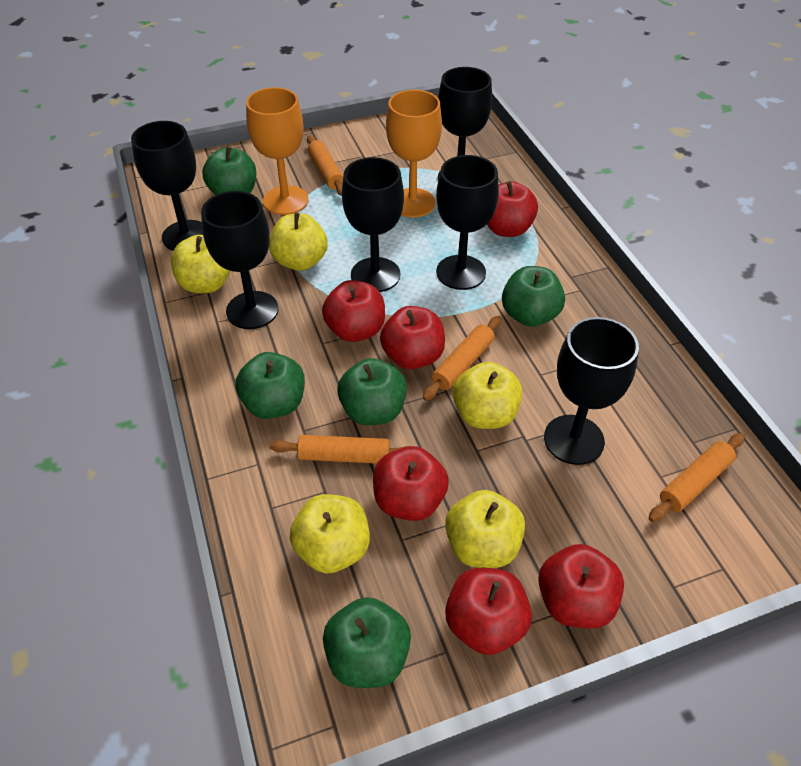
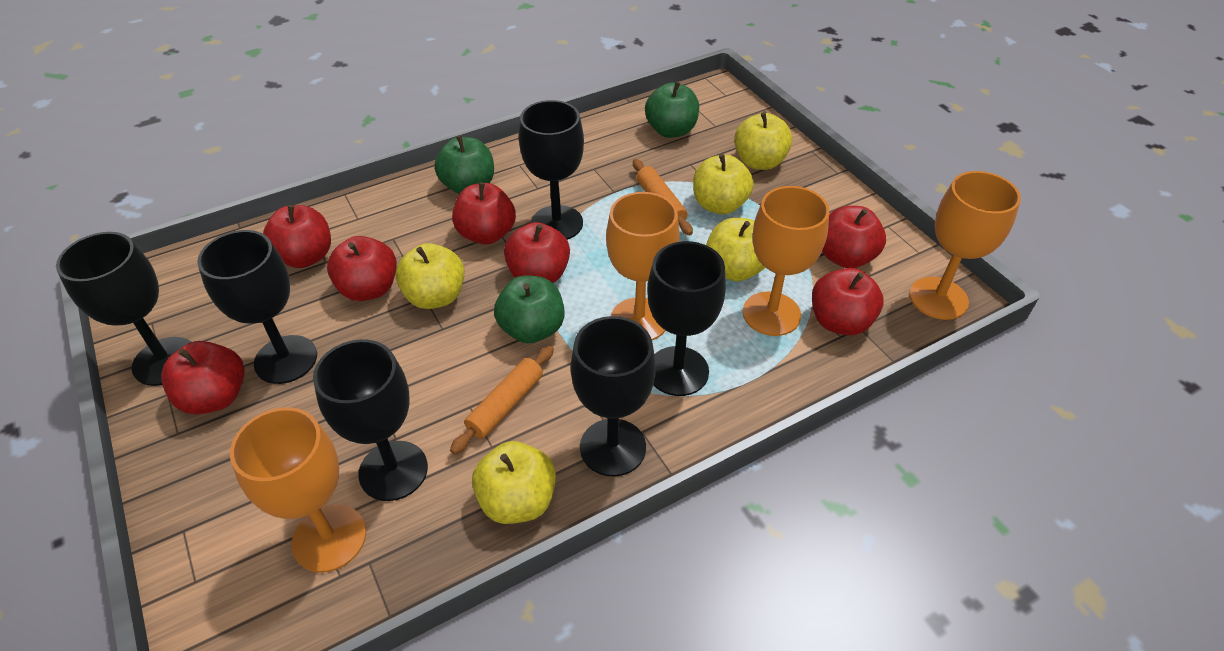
green apple: 5 -> 3
orange goblet: 2 -> 4
orange rolling pin: 4 -> 2
red apple: 6 -> 7

